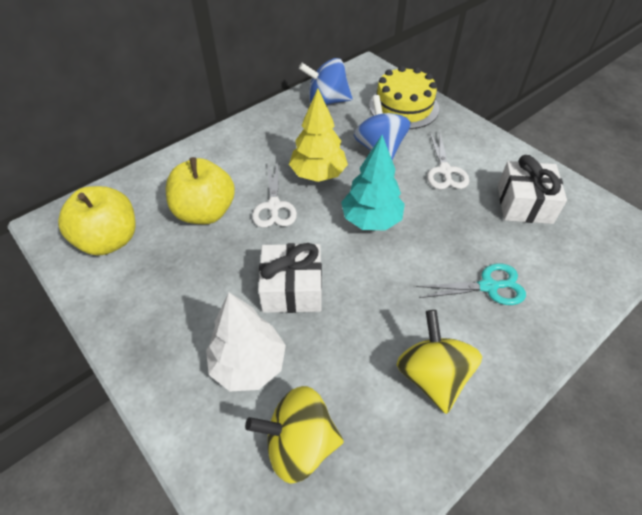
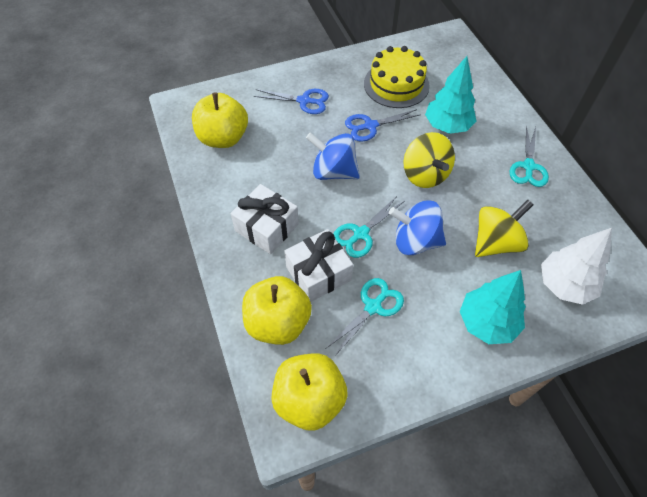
blue scissors: 0 -> 2
turquoise scissors: 1 -> 3
turquoise tree: 1 -> 2
white scissors: 2 -> 0
yellow apple: 2 -> 3
yellow tree: 1 -> 0

